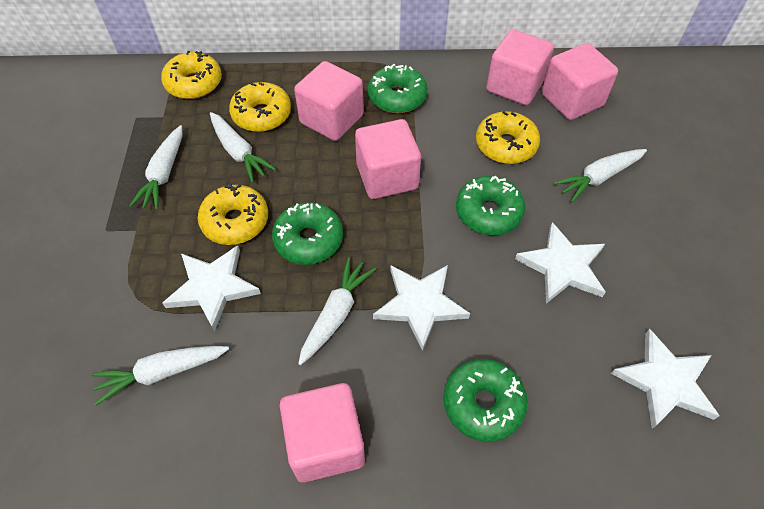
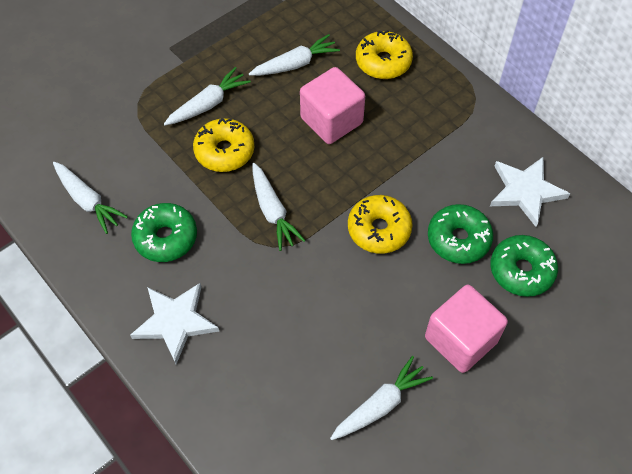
green donut: 4 -> 3
pink cube: 5 -> 2
white star: 4 -> 2
yellow donut: 4 -> 3

